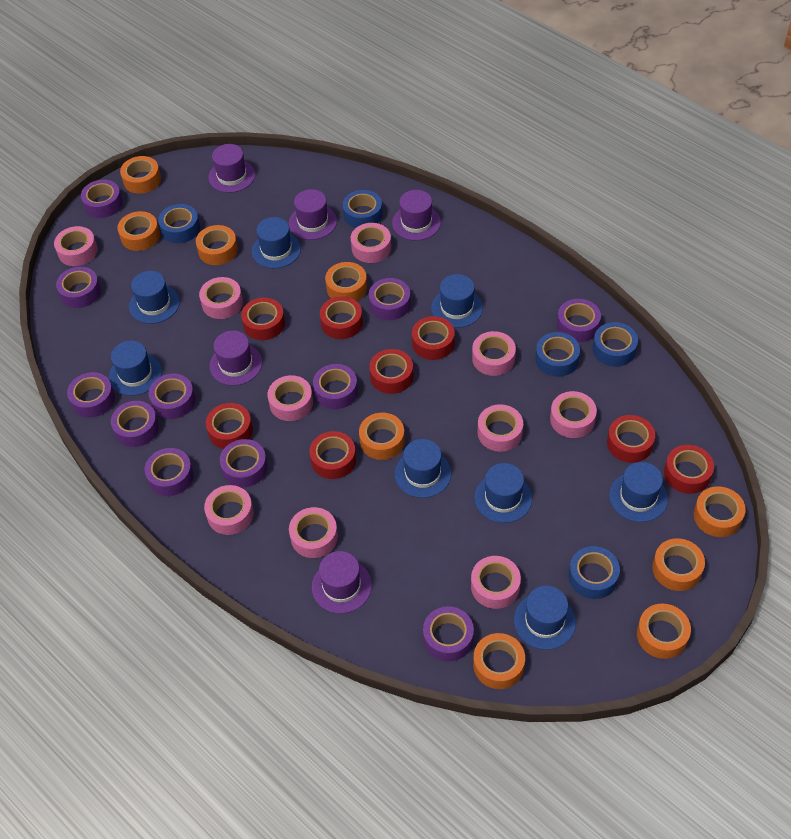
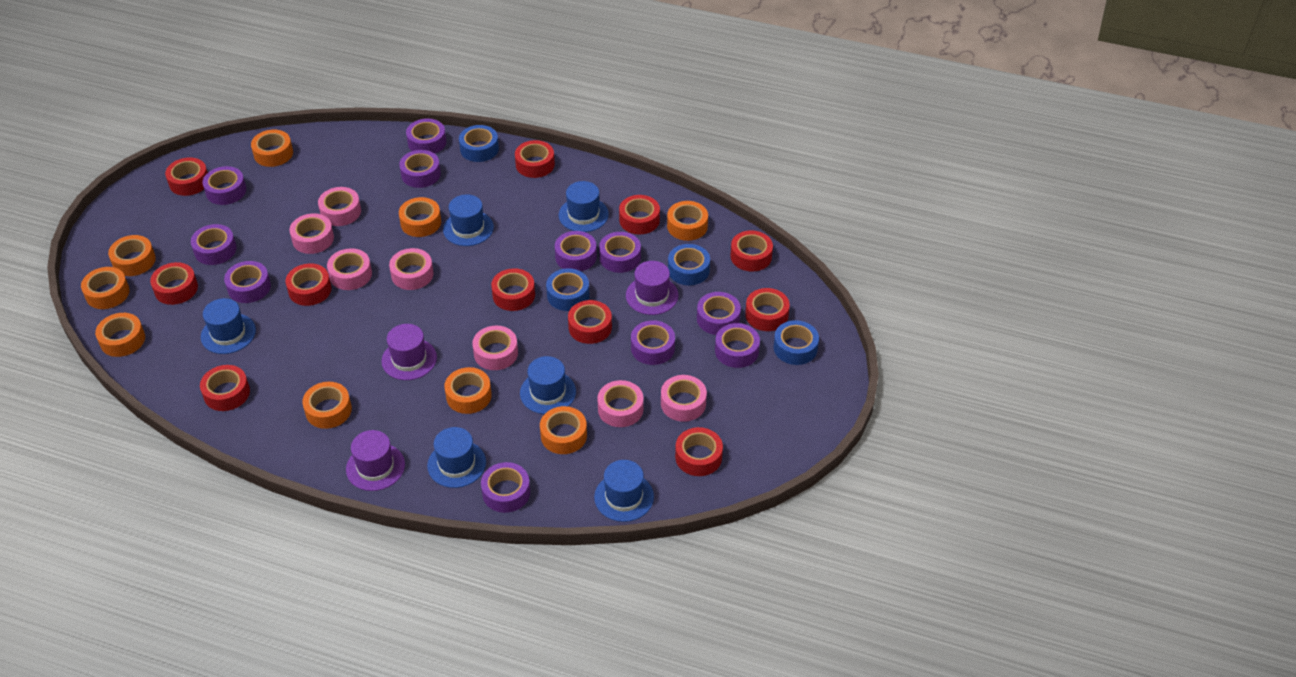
blue hat: 8 -> 6
blue tape: 5 -> 4
pink tape: 10 -> 7
purple hat: 5 -> 3
red tape: 8 -> 11

